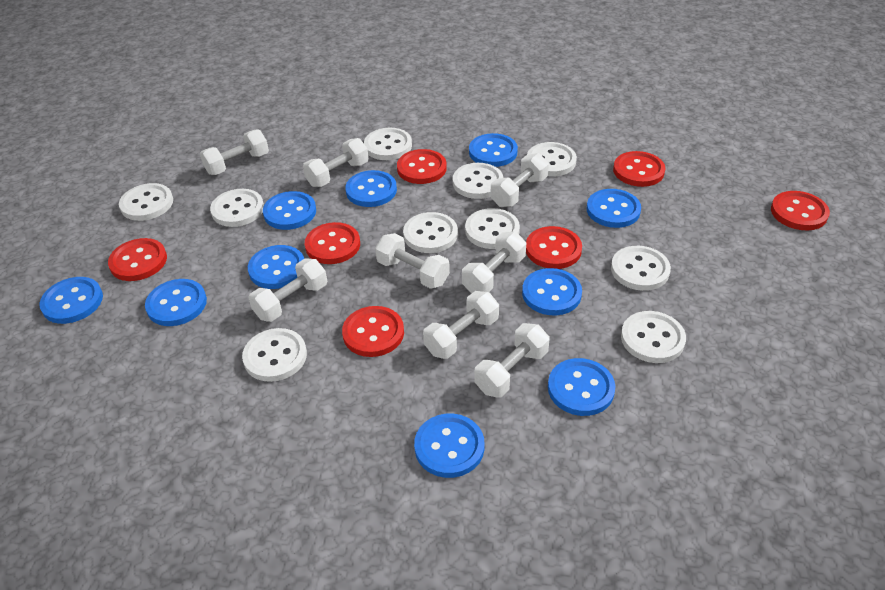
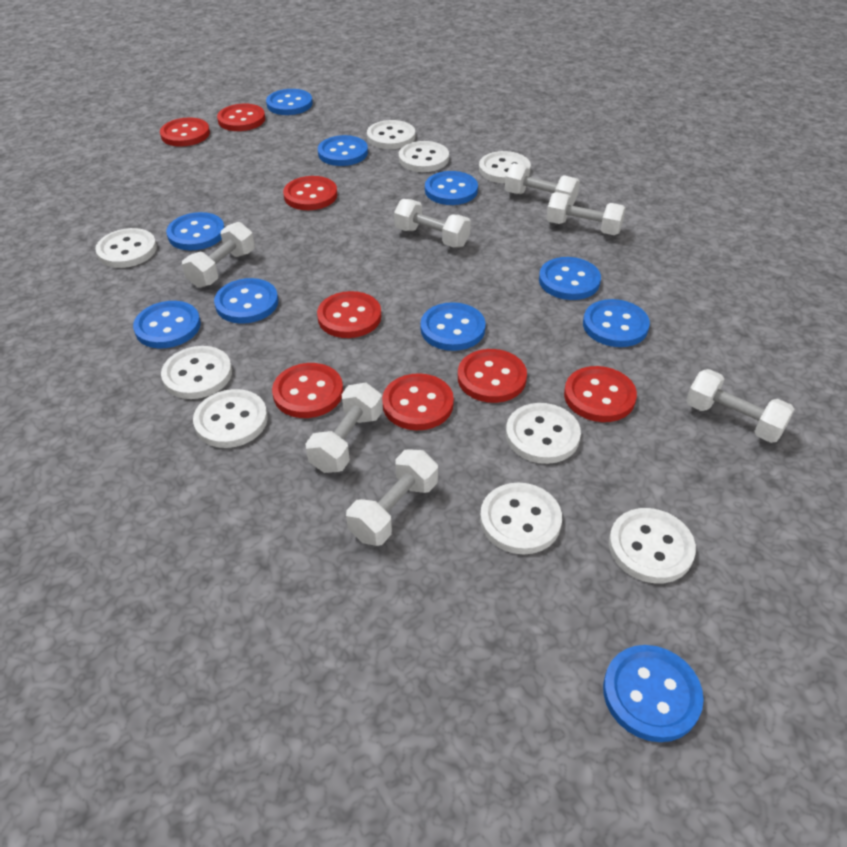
red button: 7 -> 8
white button: 10 -> 9
white dumbbell: 8 -> 7

